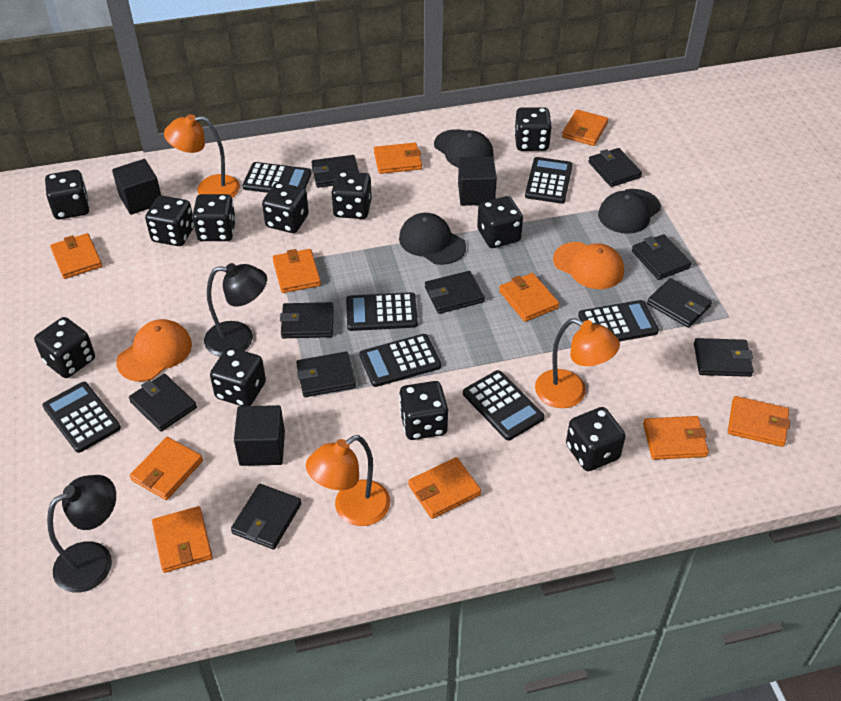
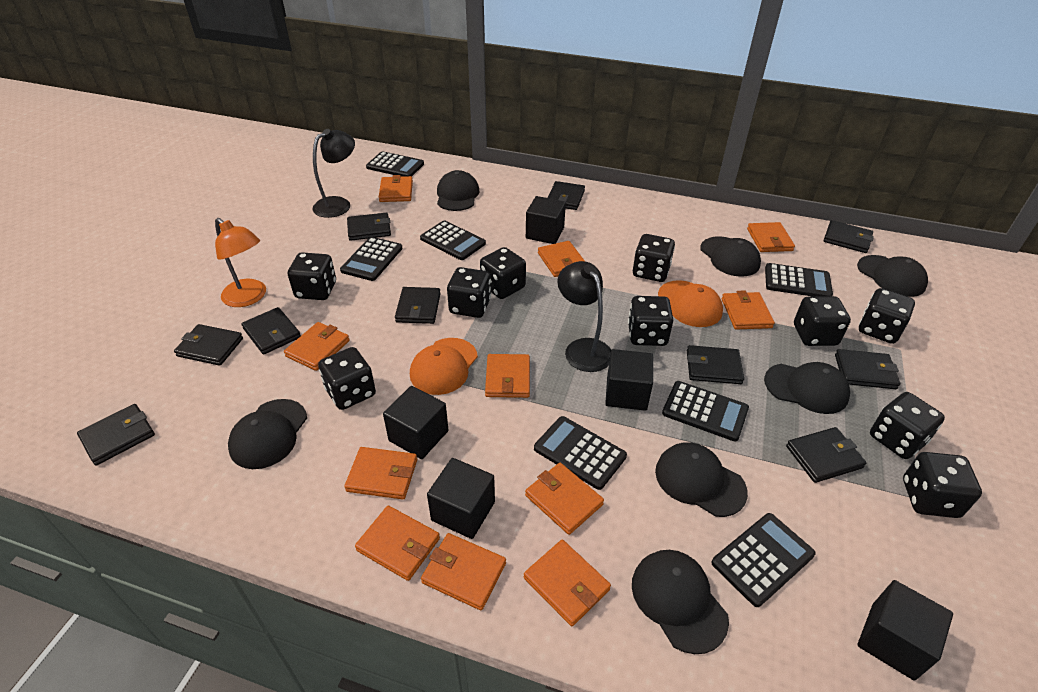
black cap: 3 -> 7
black cube: 3 -> 5
black dice: 11 -> 10
orange lamp: 3 -> 1
orange wallet: 10 -> 11

